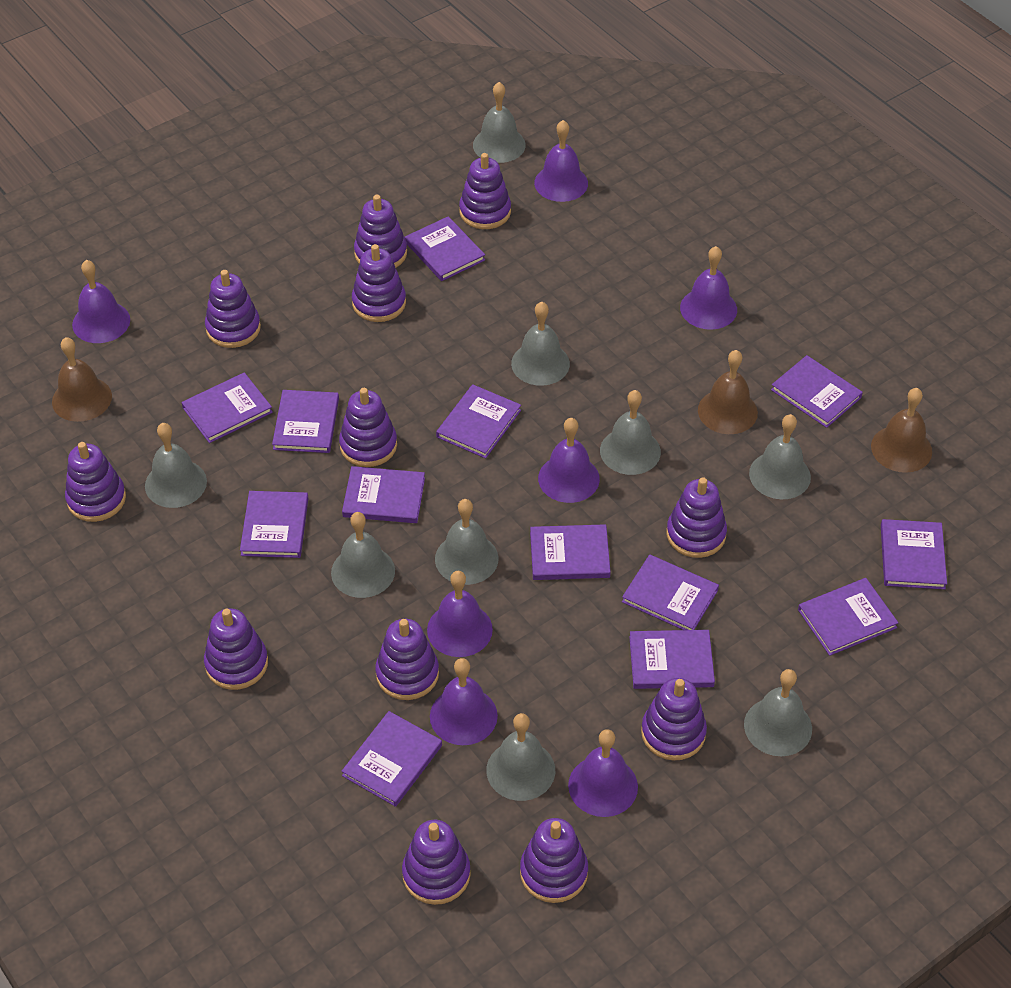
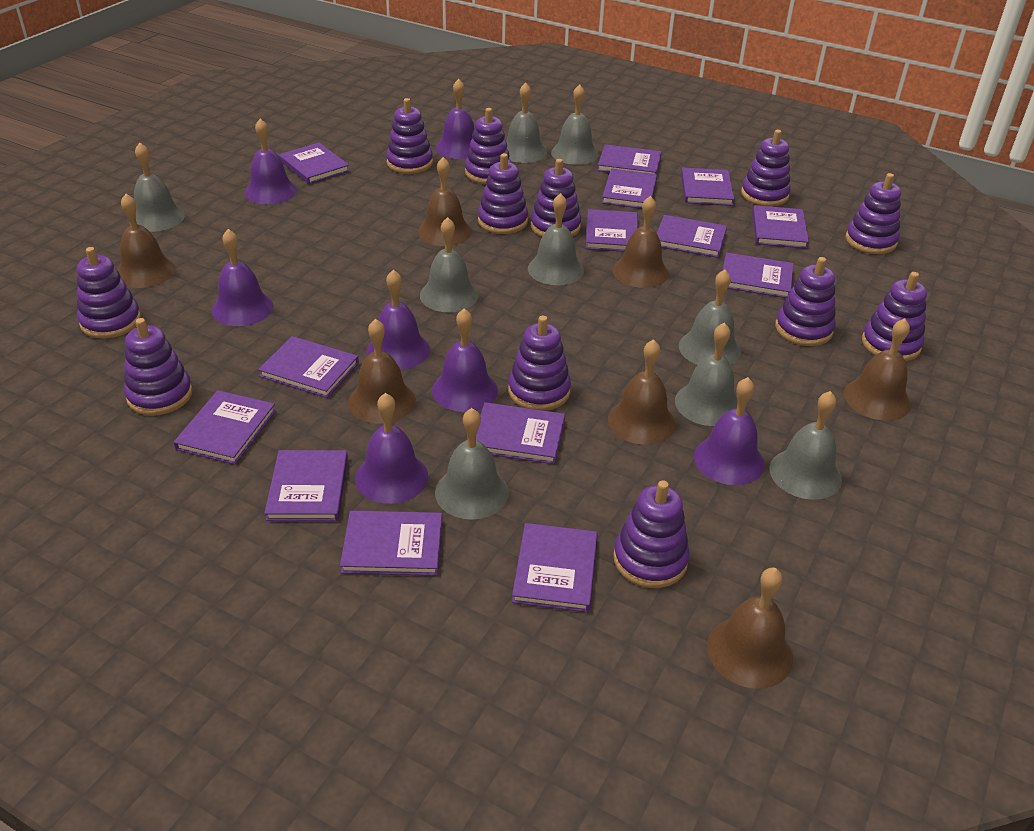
brown bell: 3 -> 7
purple book: 13 -> 14

